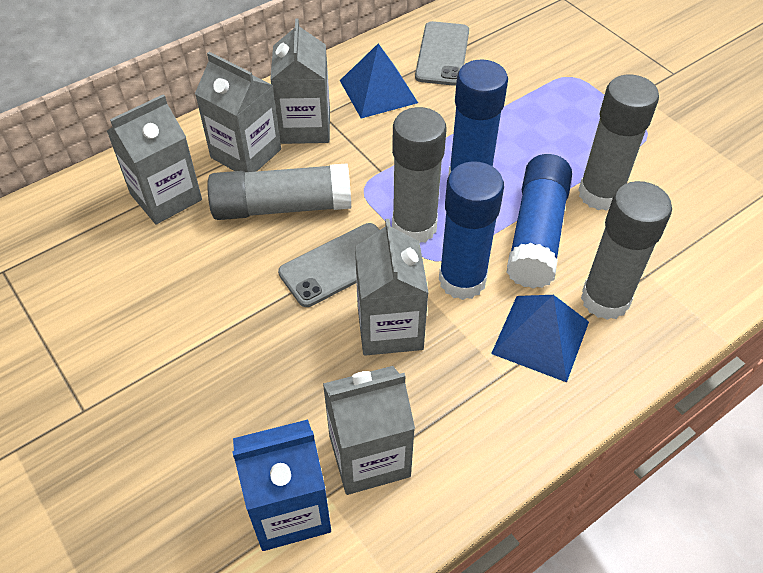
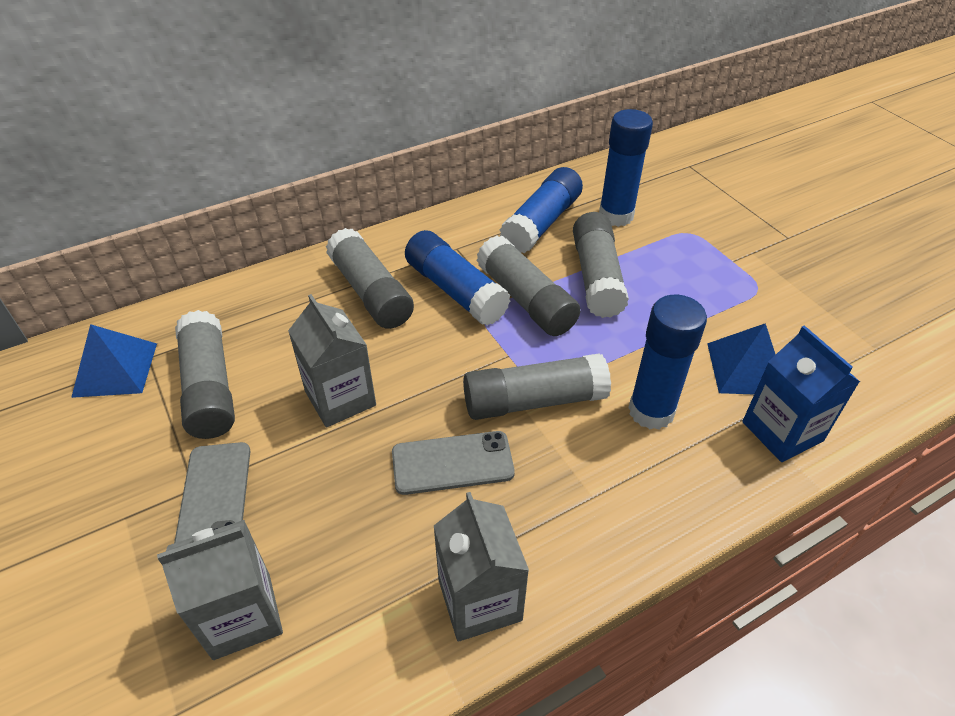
blue glue stick: 3 -> 4
grey carton: 5 -> 3
grey glue stick: 4 -> 5

